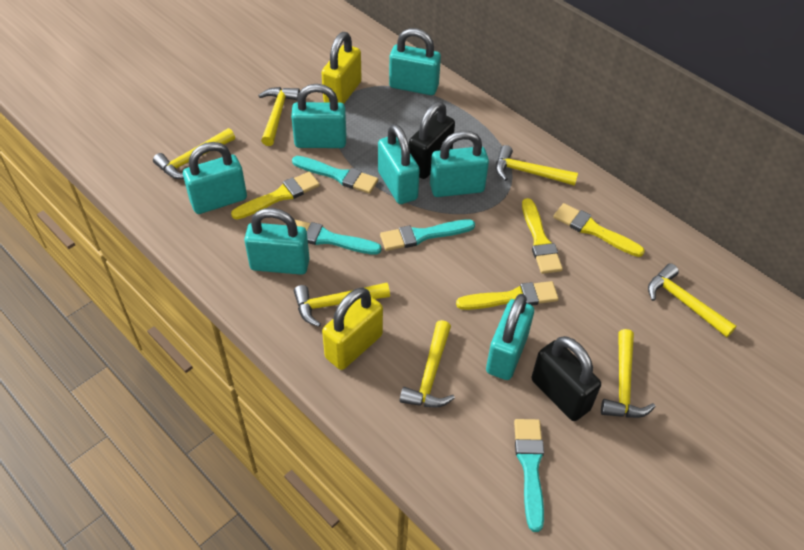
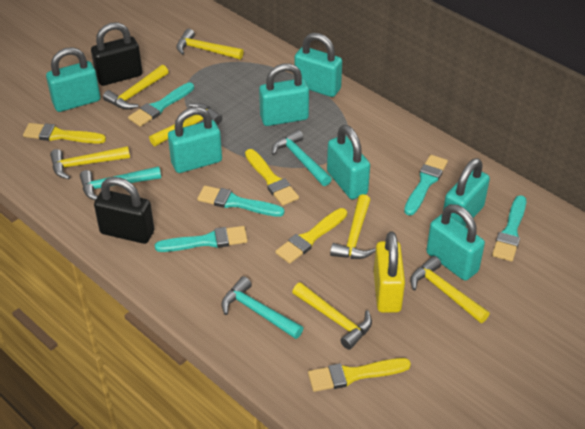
turquoise brush: 4 -> 5
turquoise hammer: 0 -> 3
yellow padlock: 2 -> 1

